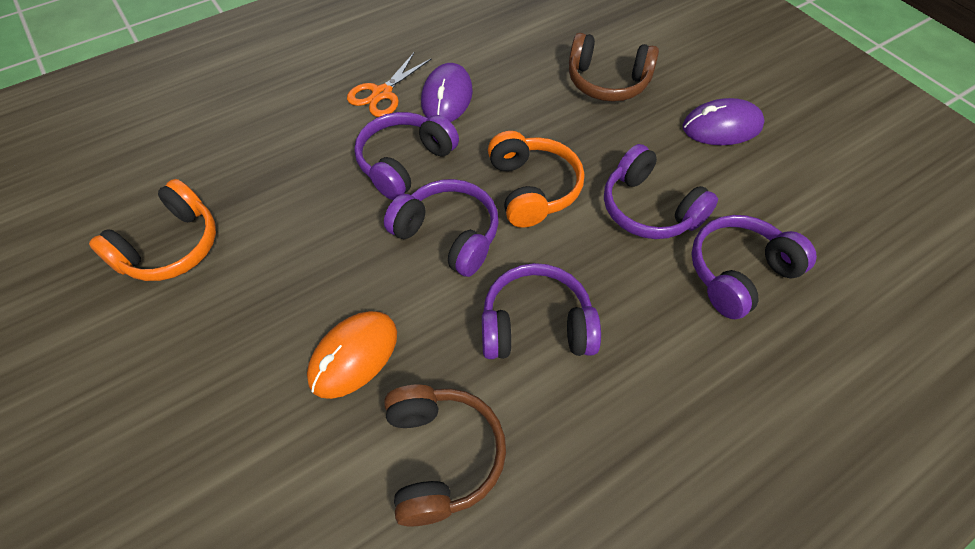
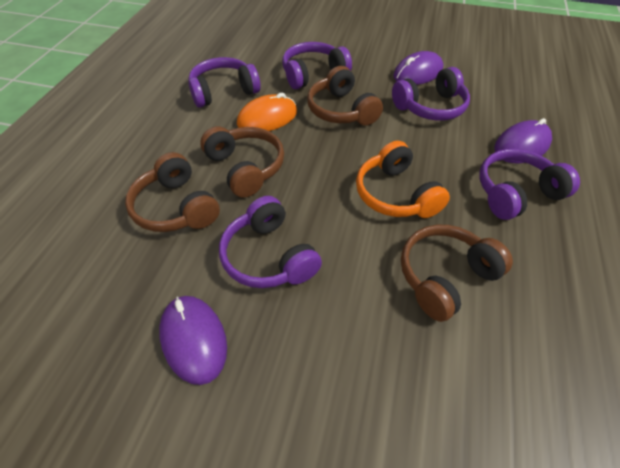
brown headphones: 2 -> 4
orange headphones: 2 -> 1
orange scissors: 1 -> 0
purple mouse: 2 -> 3

